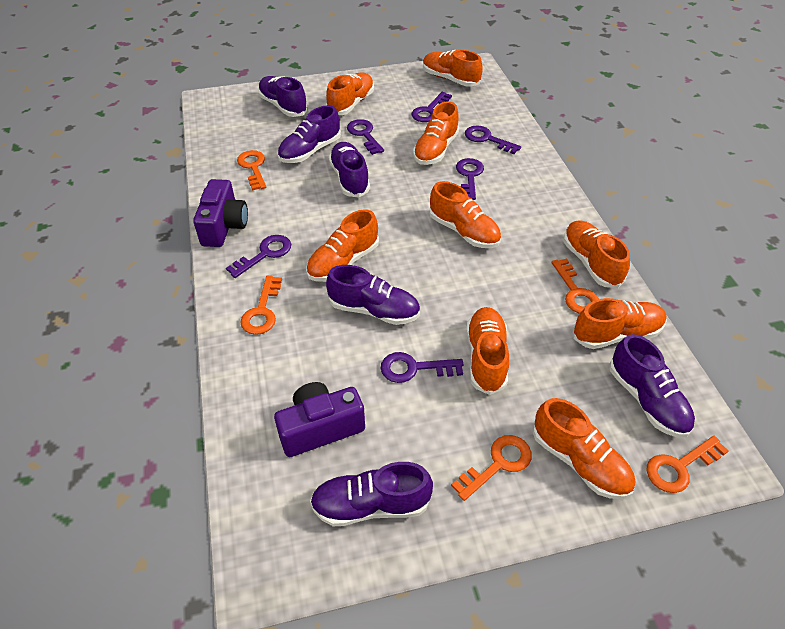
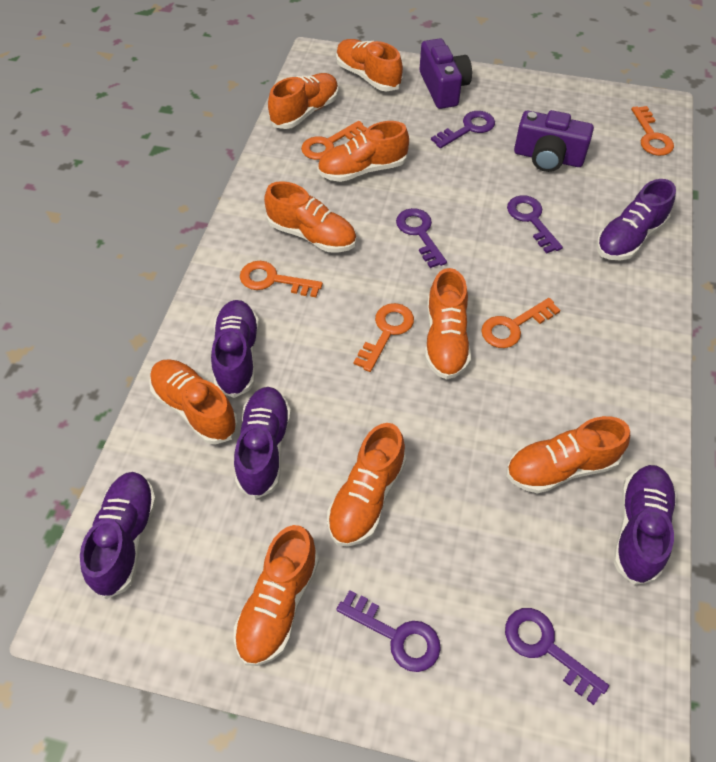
purple key: 6 -> 5
purple shoe: 6 -> 5

